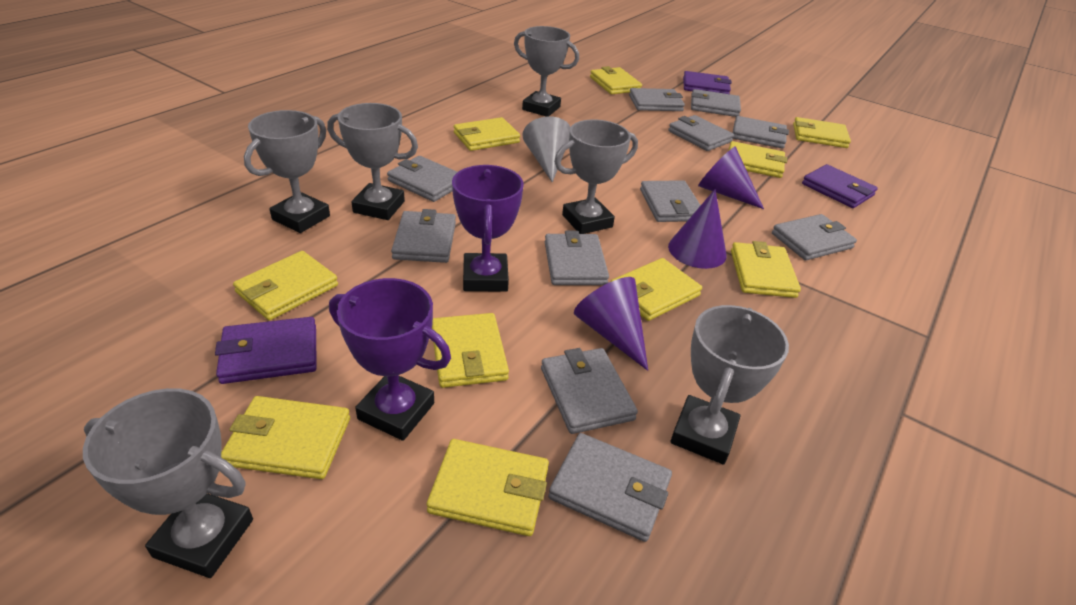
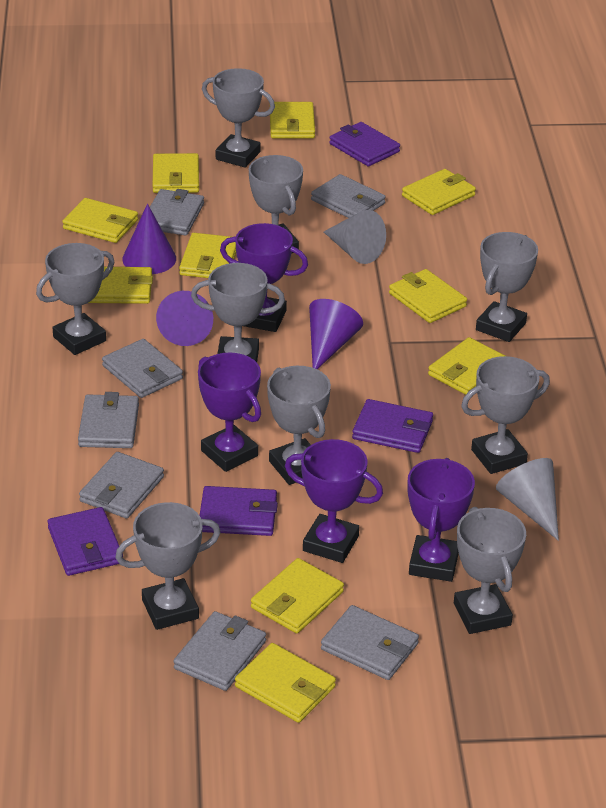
grey cone: 1 -> 2
grey trophy: 6 -> 9
grey wallet: 11 -> 7
purple trophy: 2 -> 4
purple wallet: 3 -> 4

